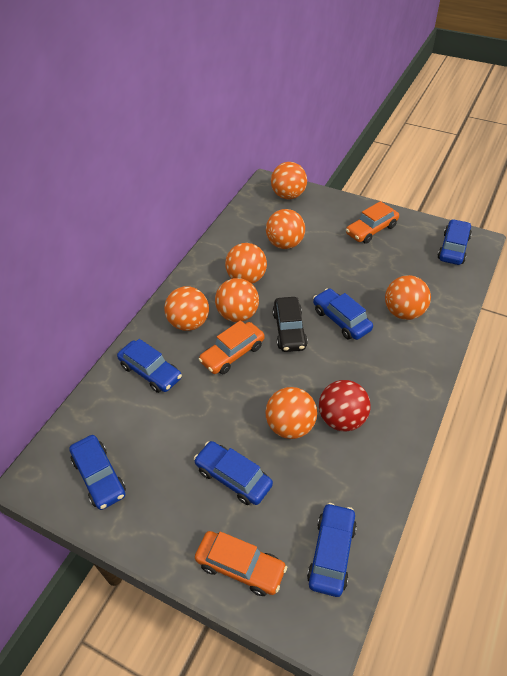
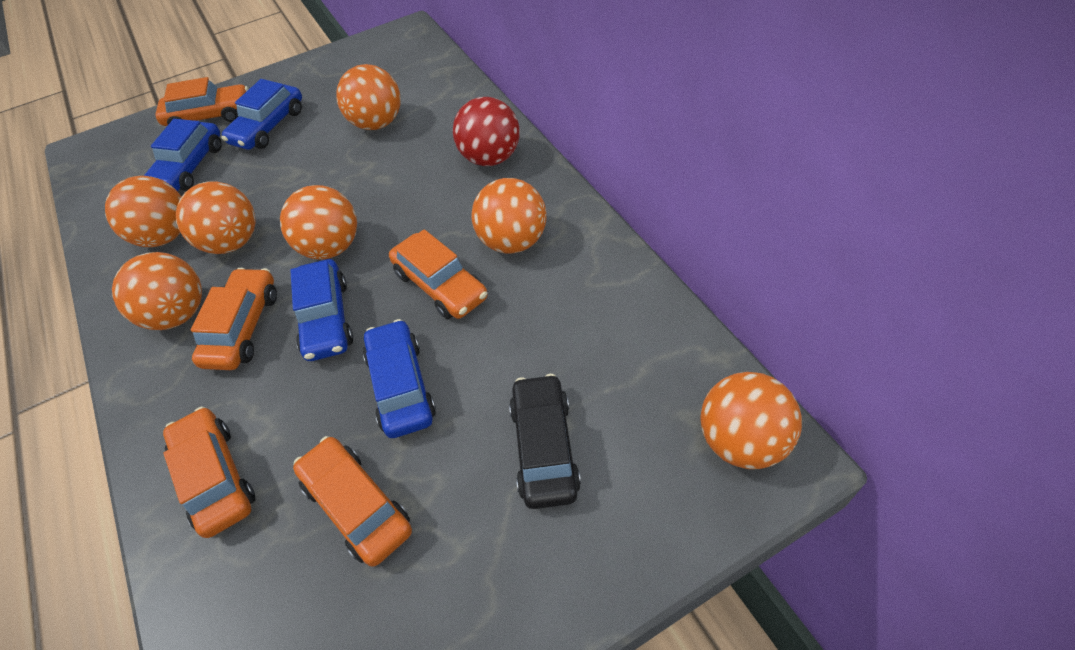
blue car: 6 -> 4
orange car: 3 -> 5

